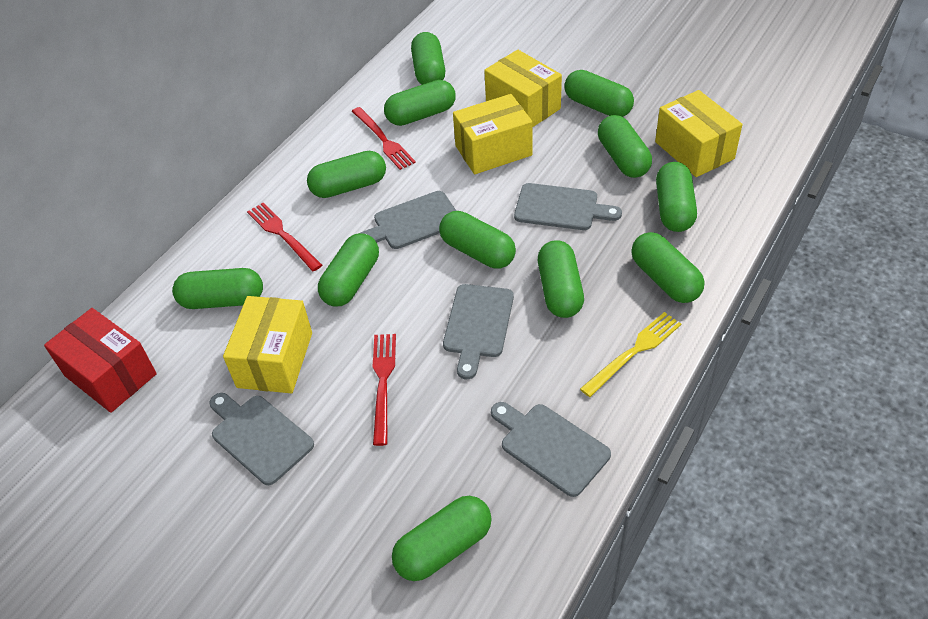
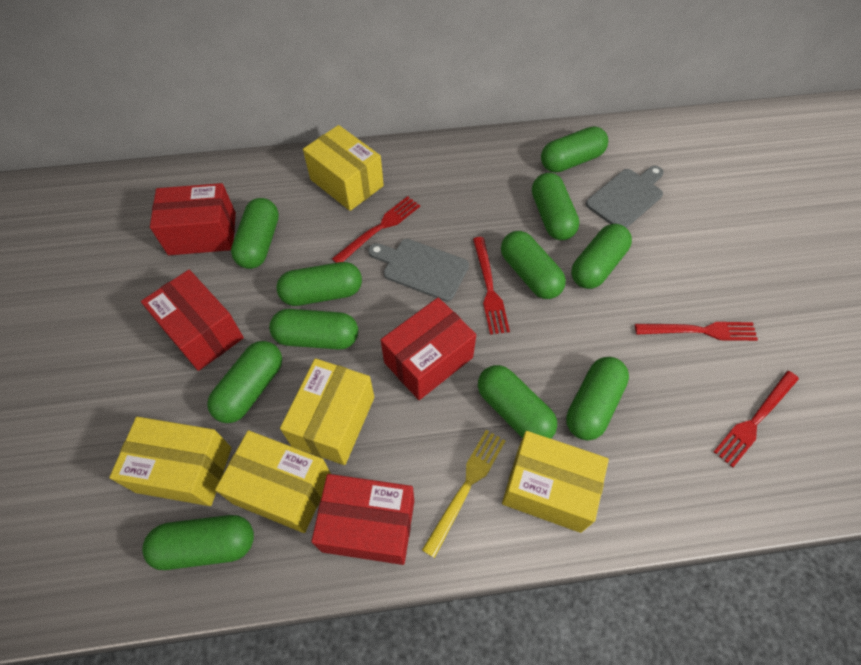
green capsule: 12 -> 11
grey cutting board: 5 -> 2
red box: 1 -> 4
red fork: 3 -> 4
yellow box: 4 -> 5

